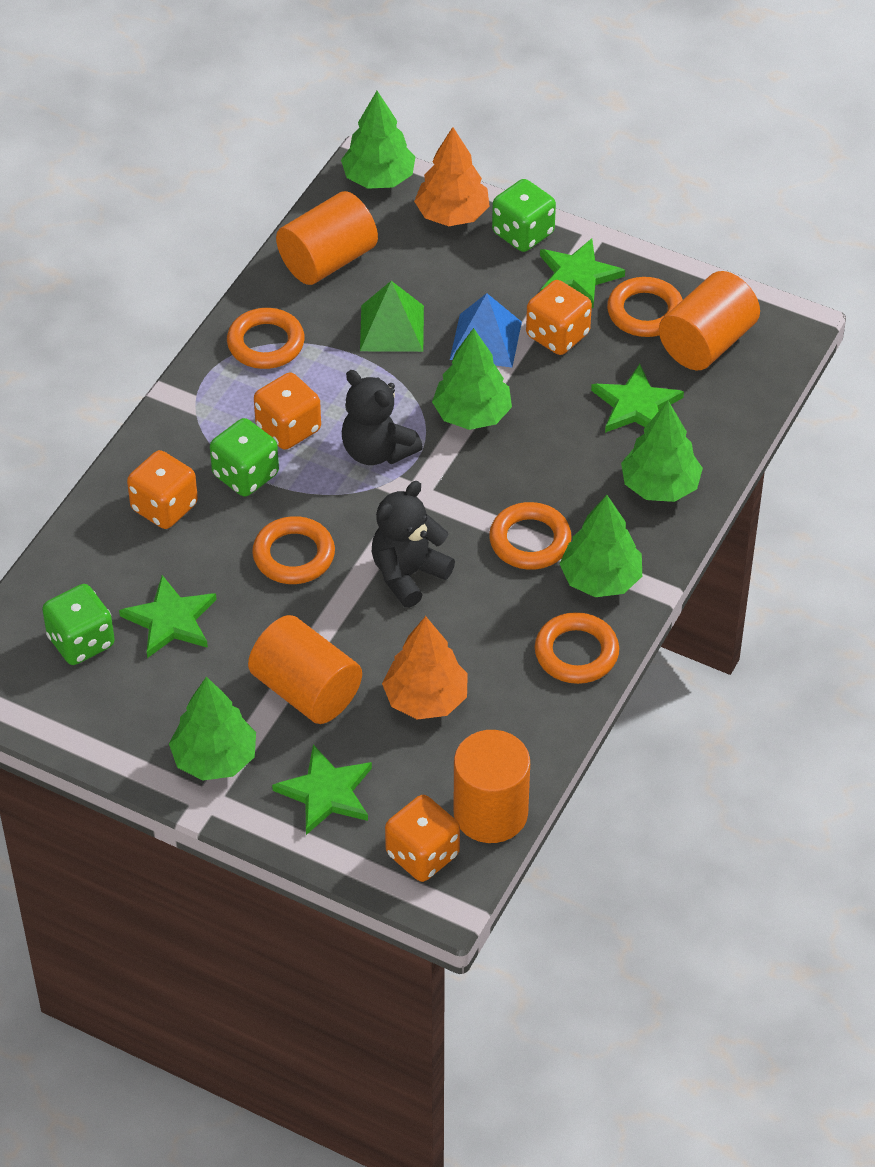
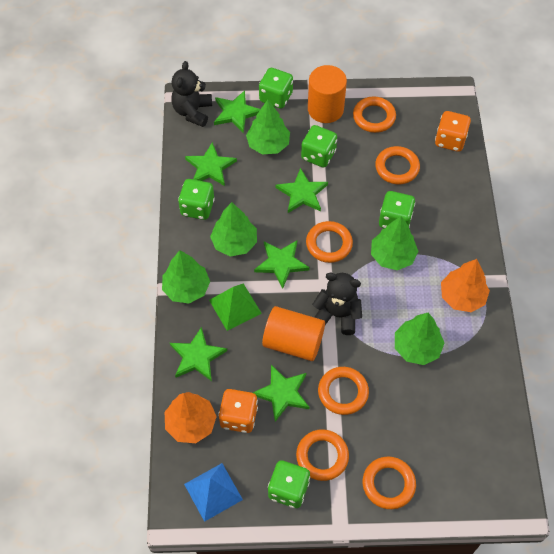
green dice: 3 -> 5
green star: 4 -> 6
orange cylinder: 4 -> 2
orange dice: 4 -> 2
orange ring: 5 -> 6

